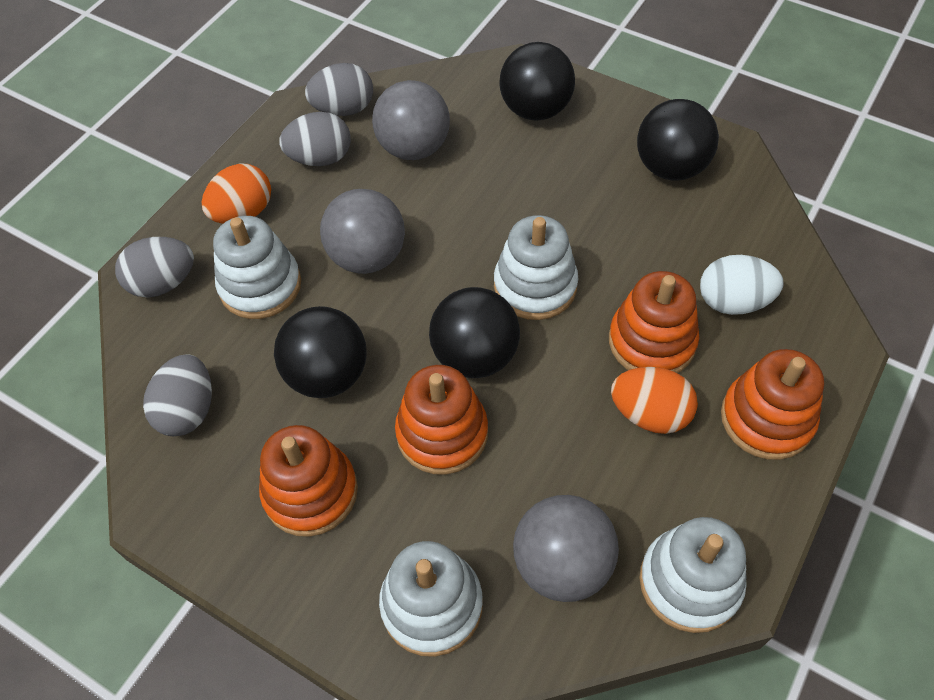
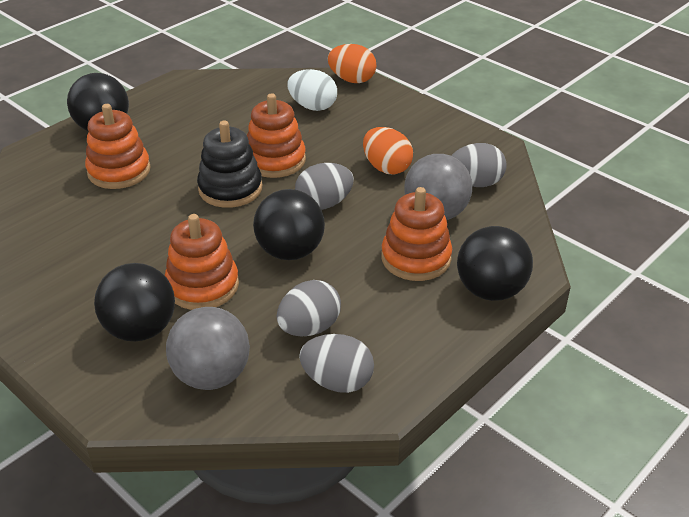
black stacking toy: 0 -> 1
grey ball: 3 -> 2
white stacking toy: 4 -> 0

